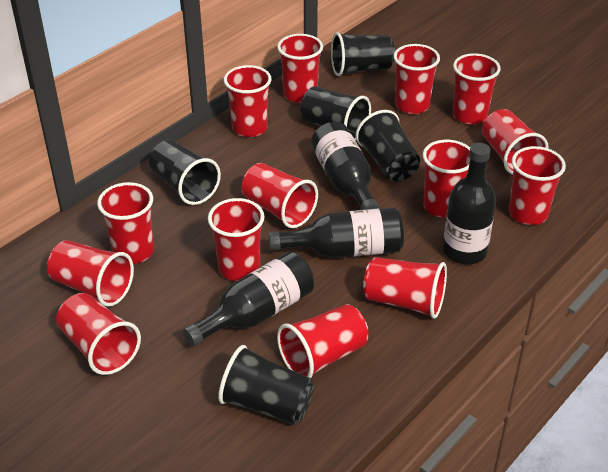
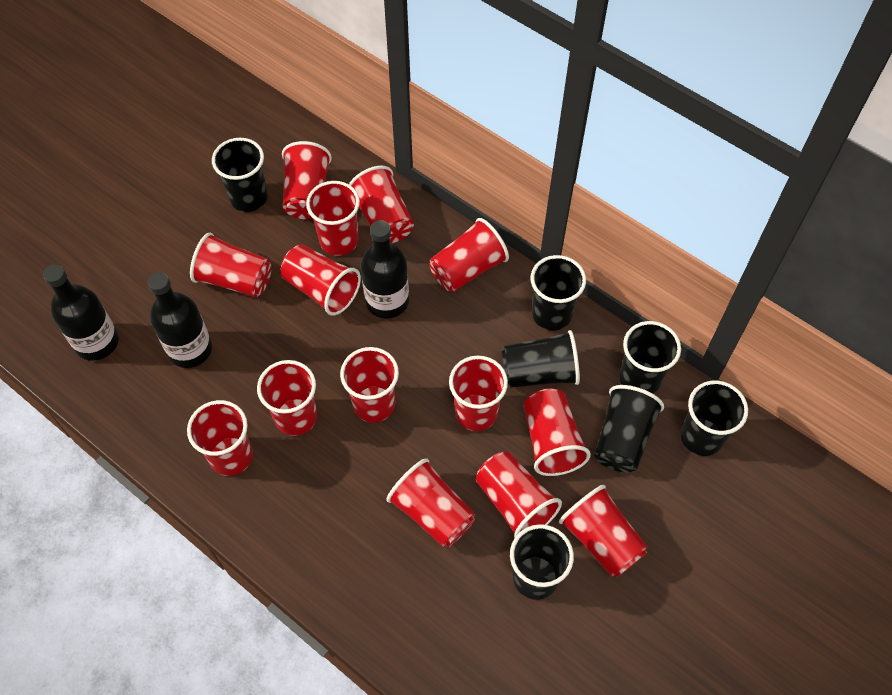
black bottle: 4 -> 3
black cup: 5 -> 7

